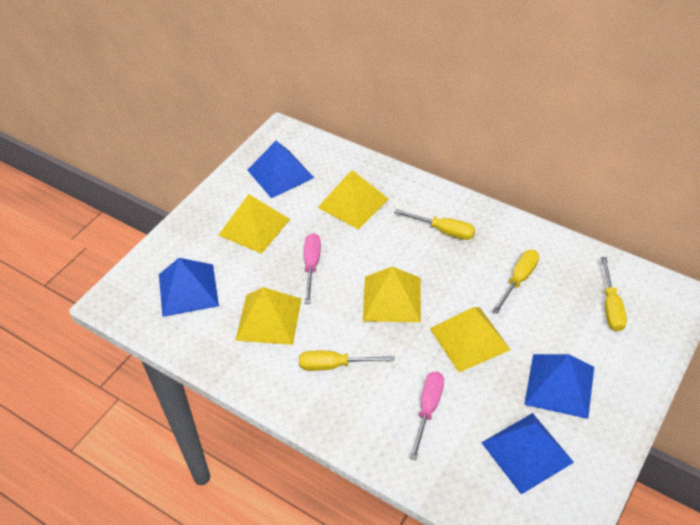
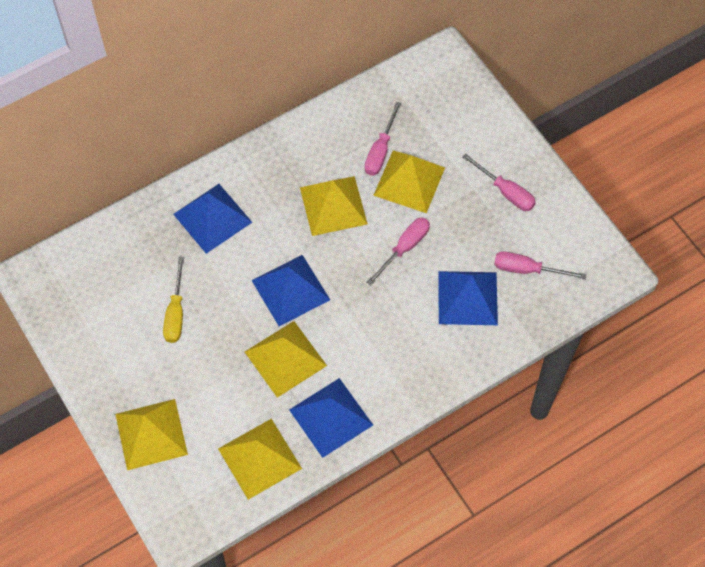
pink screwdriver: 2 -> 4
yellow screwdriver: 4 -> 1

